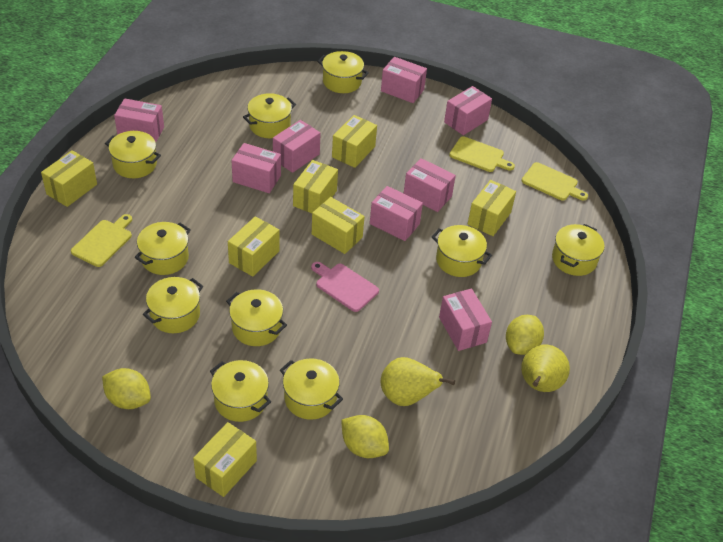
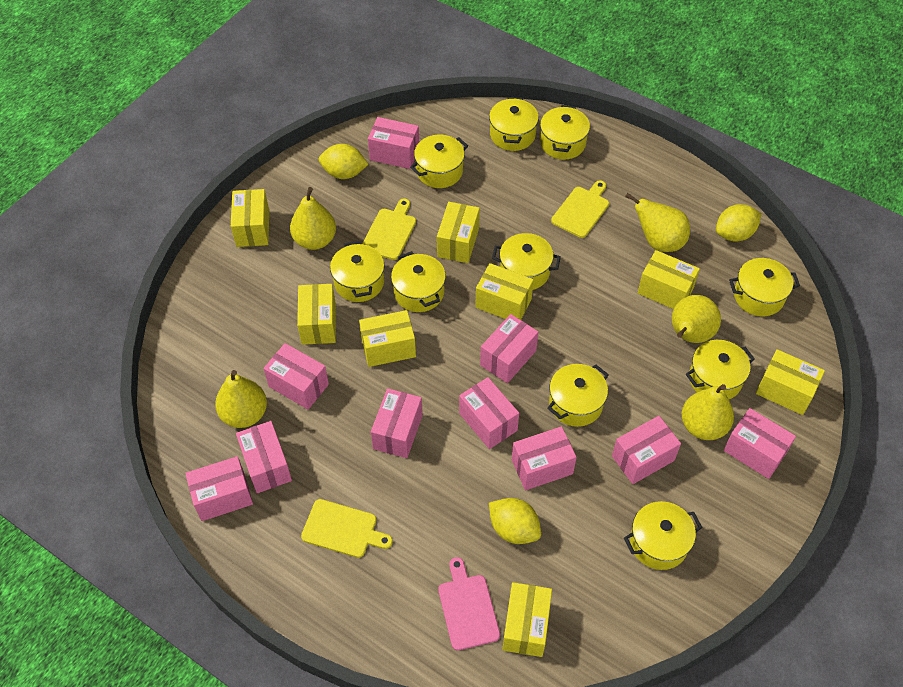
pink box: 8 -> 10
yellow box: 7 -> 8
yellow pear: 2 -> 5

